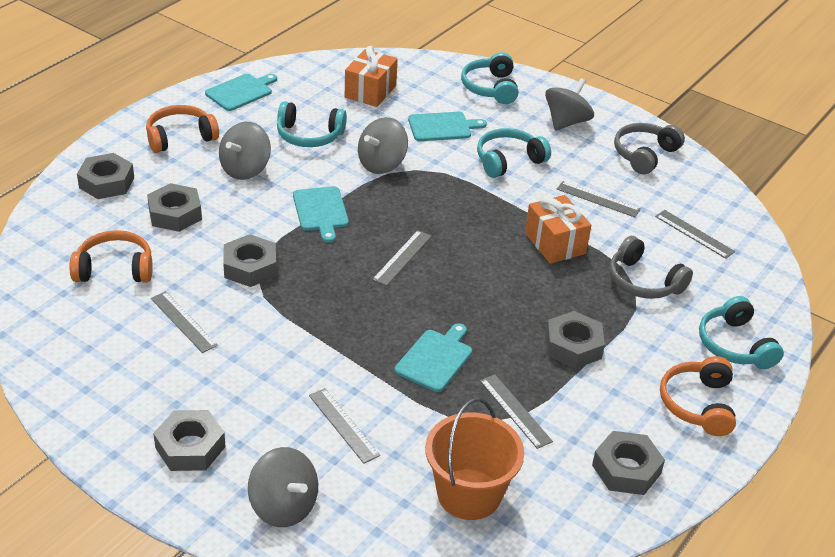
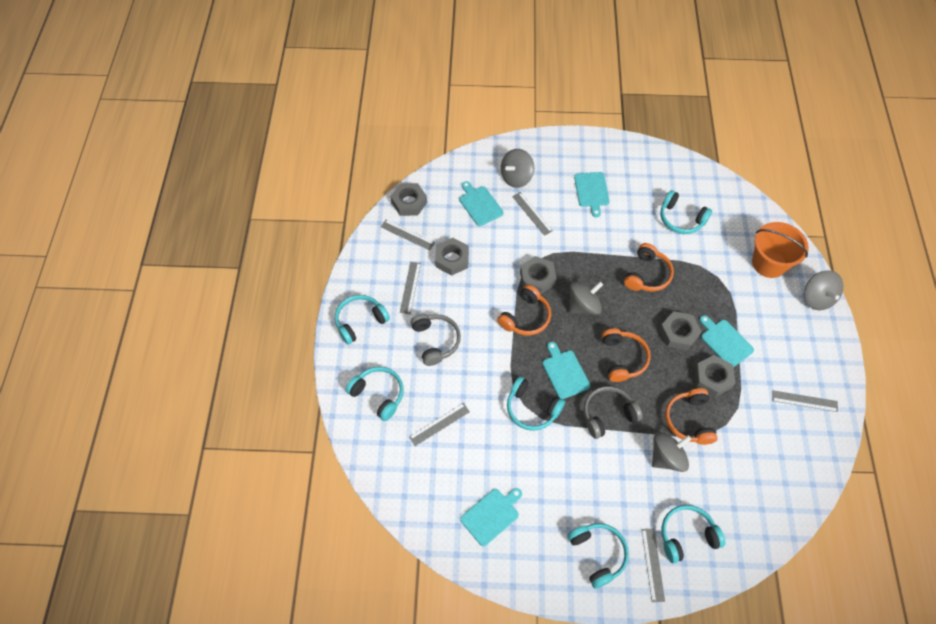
grey nut: 6 -> 5
orange gift: 2 -> 0
orange headphones: 3 -> 4
turquoise cutting board: 4 -> 5
turquoise headphones: 4 -> 6

